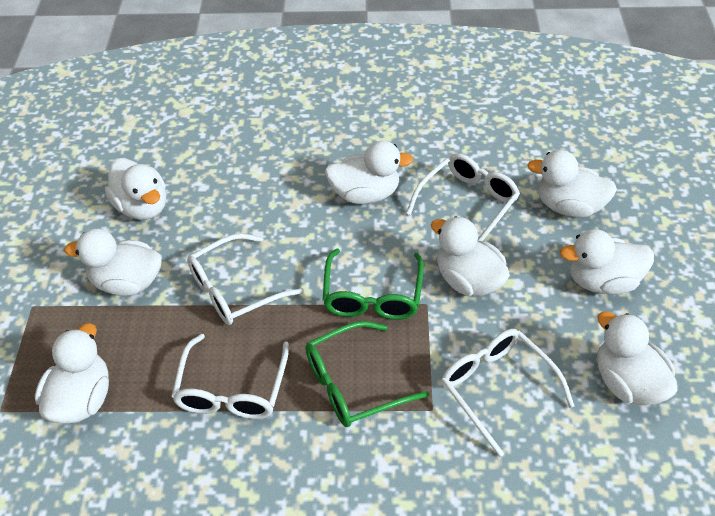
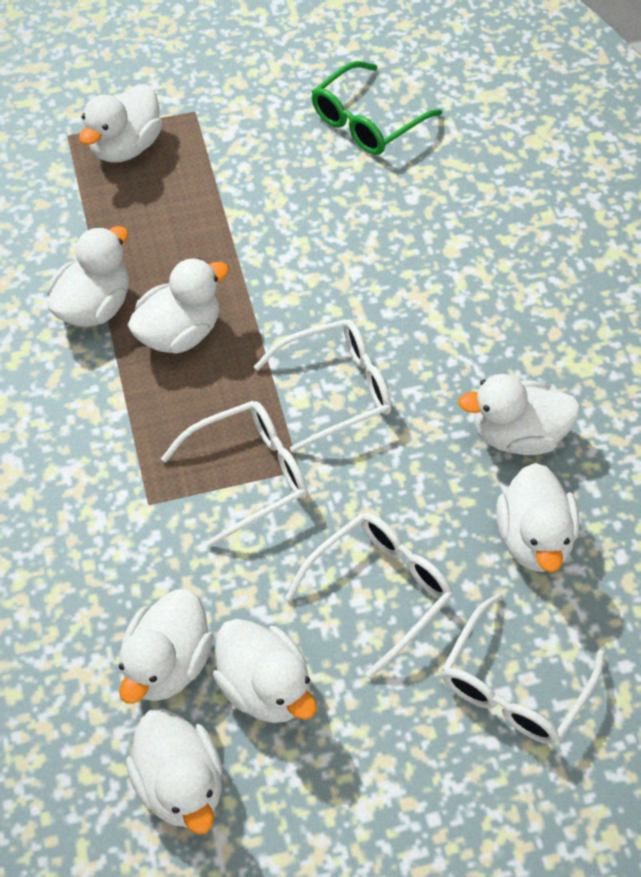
green glasses: 2 -> 1

